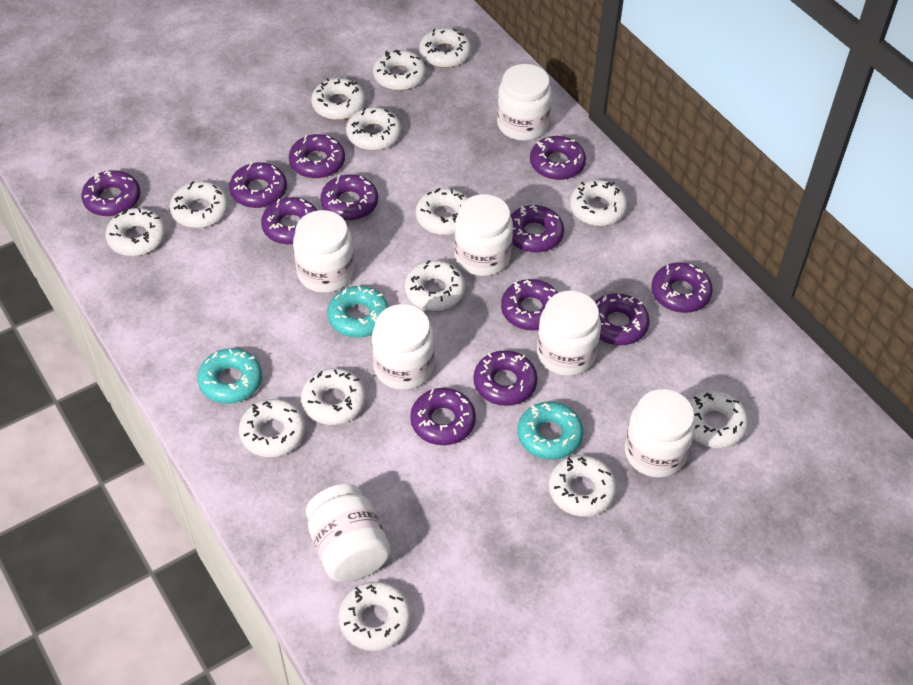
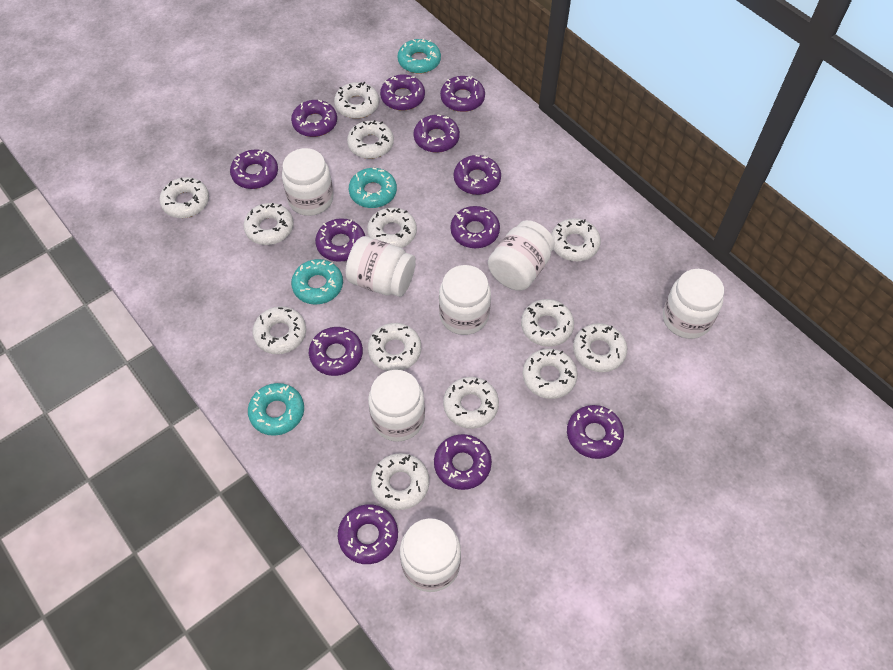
turquoise donut: 3 -> 4
white donut: 14 -> 13

